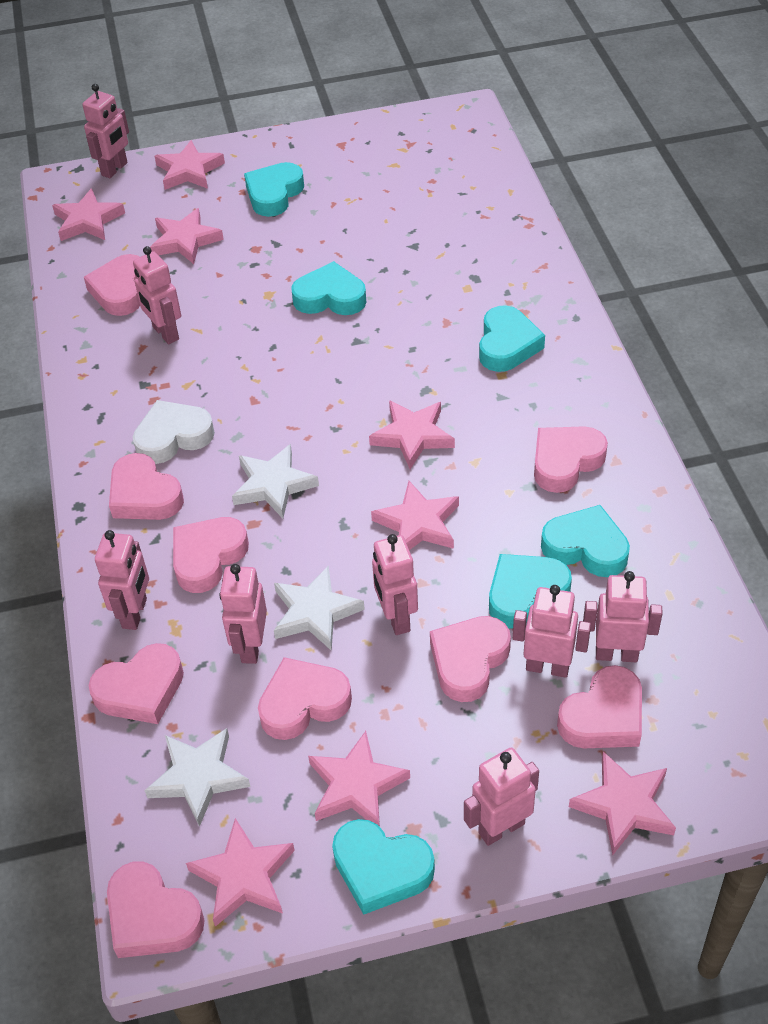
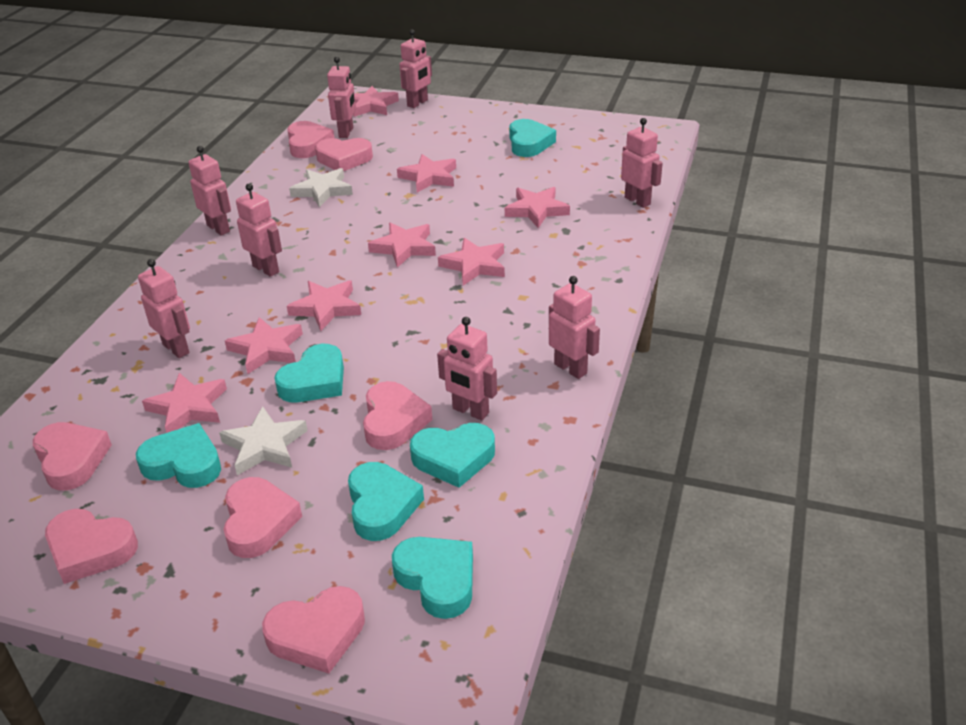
pink heart: 9 -> 7
white heart: 1 -> 0
white star: 3 -> 2

